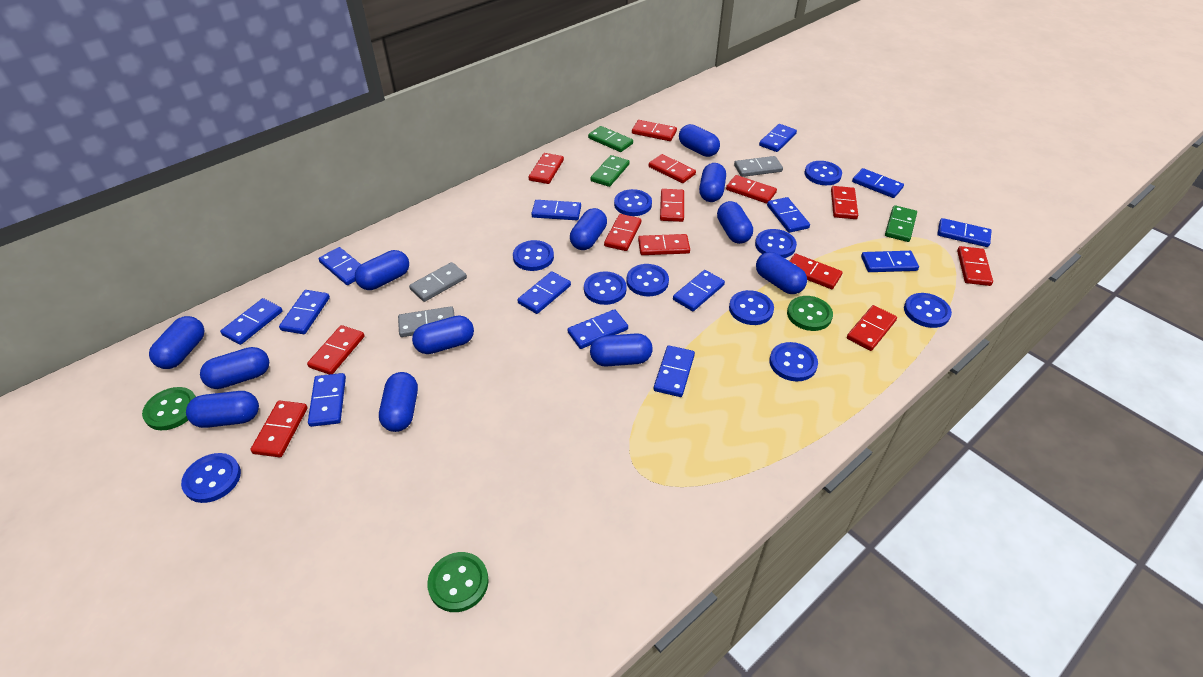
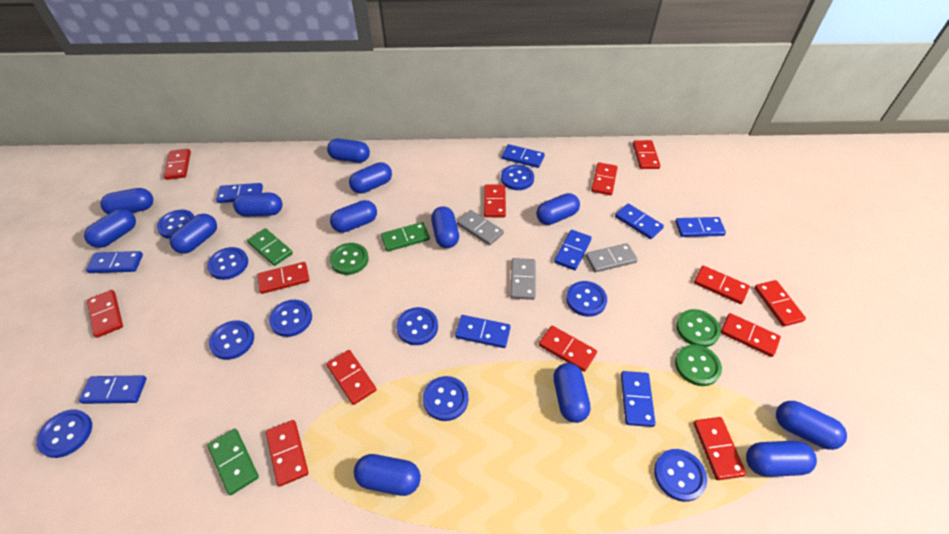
blue capsule: 12 -> 13
blue domino: 14 -> 9

